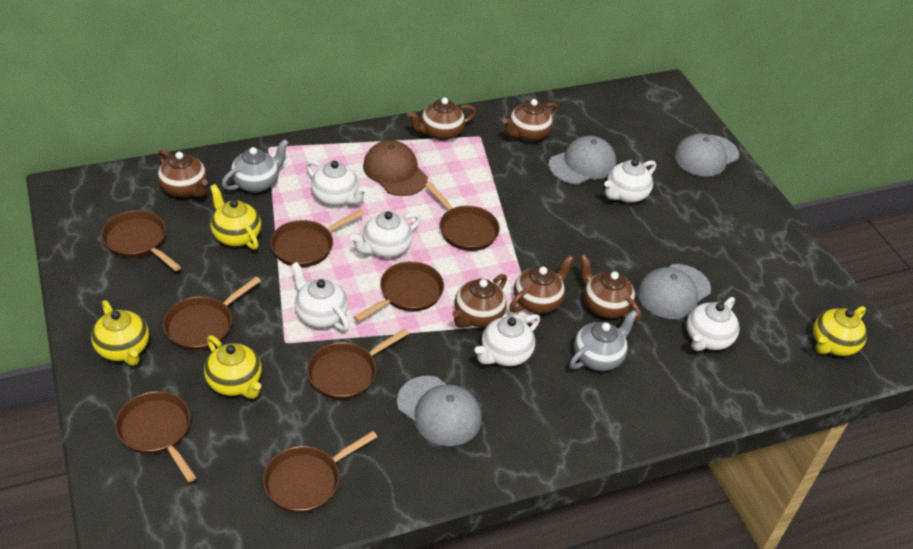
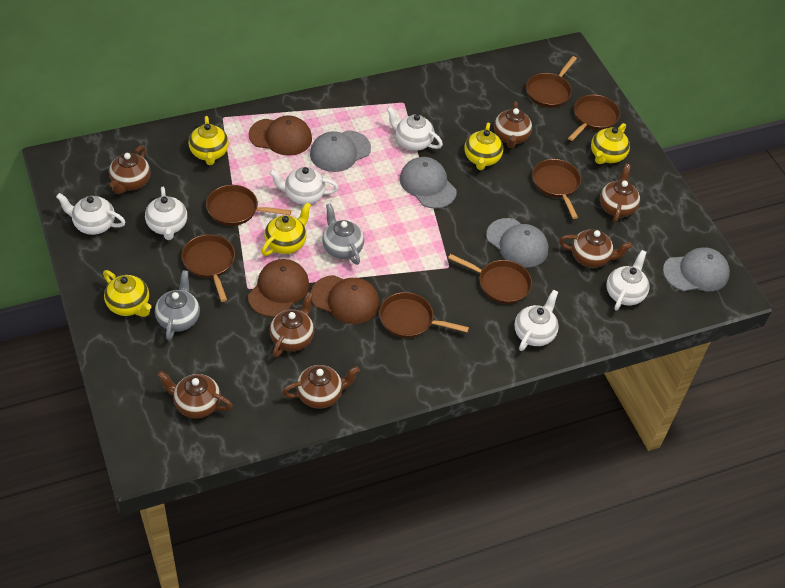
brown cap: 1 -> 3
brown pan: 8 -> 7
brown teapot: 6 -> 7
yellow teapot: 4 -> 5

